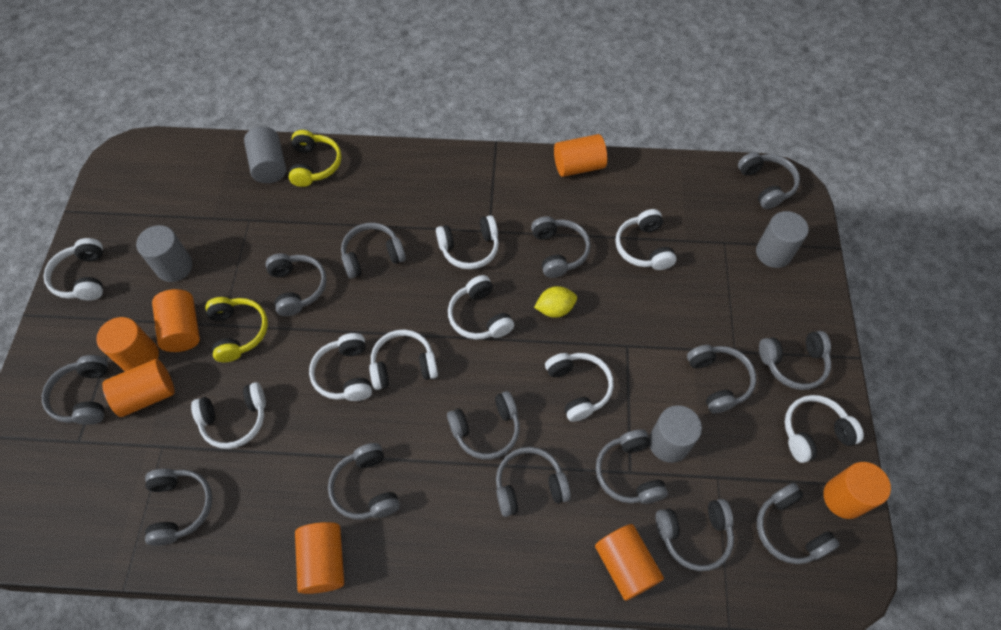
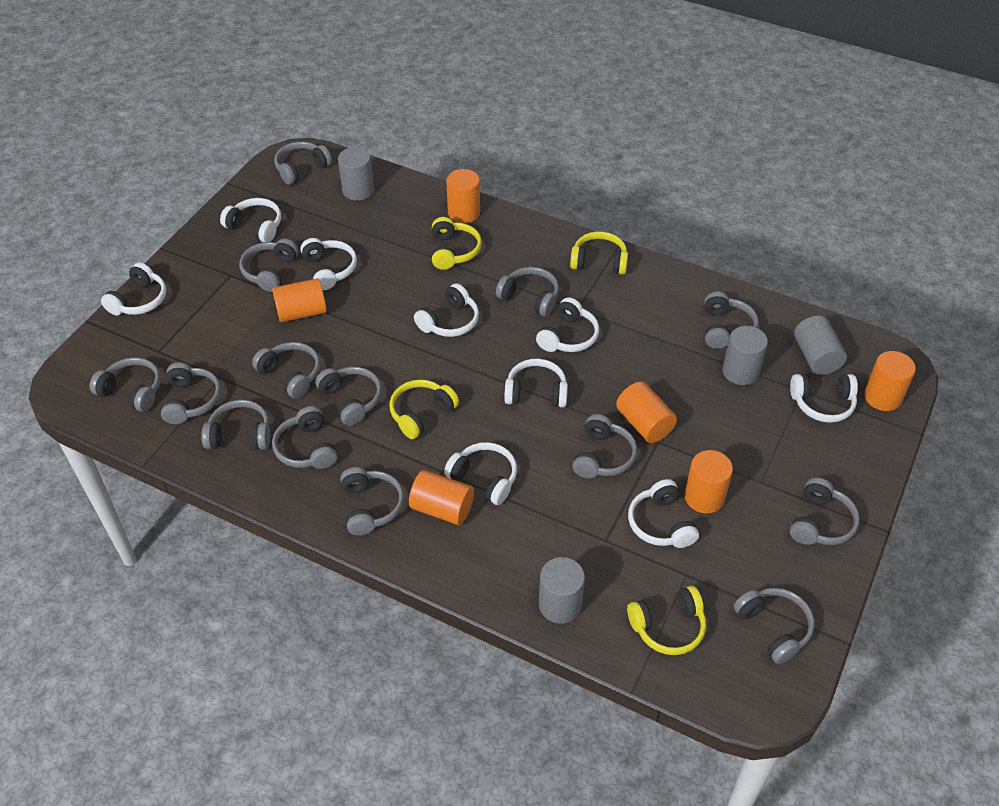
orange cylinder: 7 -> 6
yellow headphones: 2 -> 4
yellow lemon: 1 -> 0

